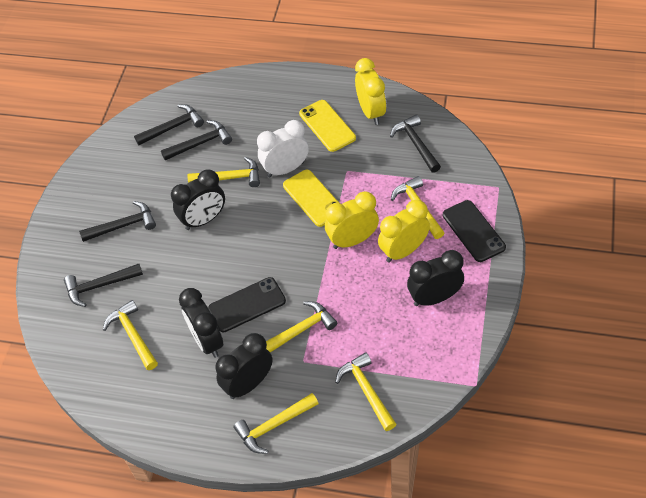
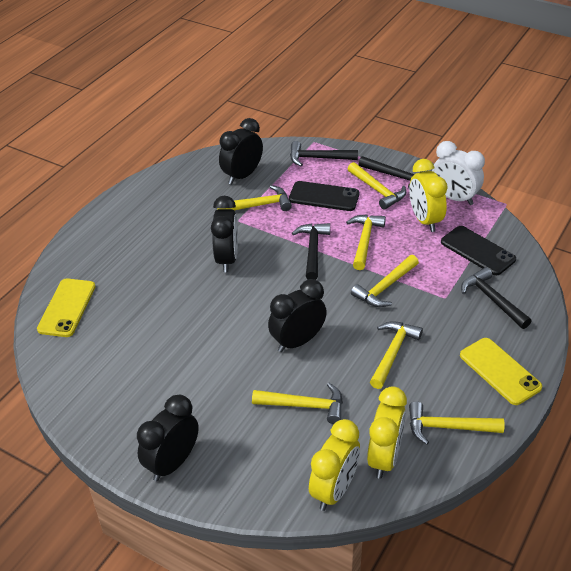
black hammer: 5 -> 4
yellow hammer: 6 -> 7

